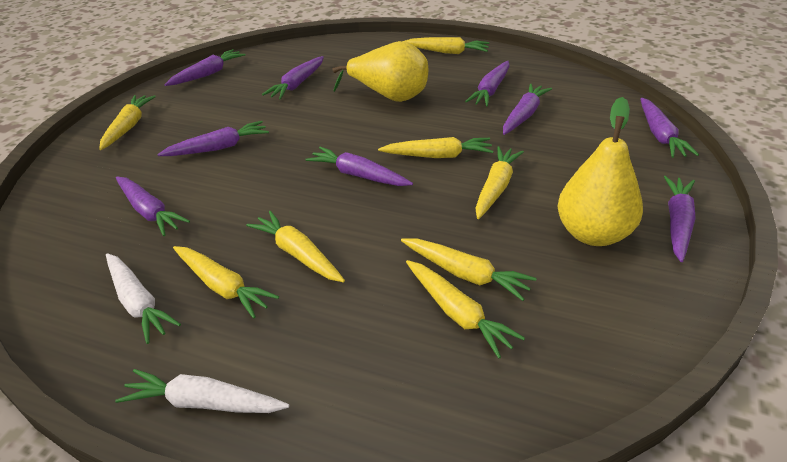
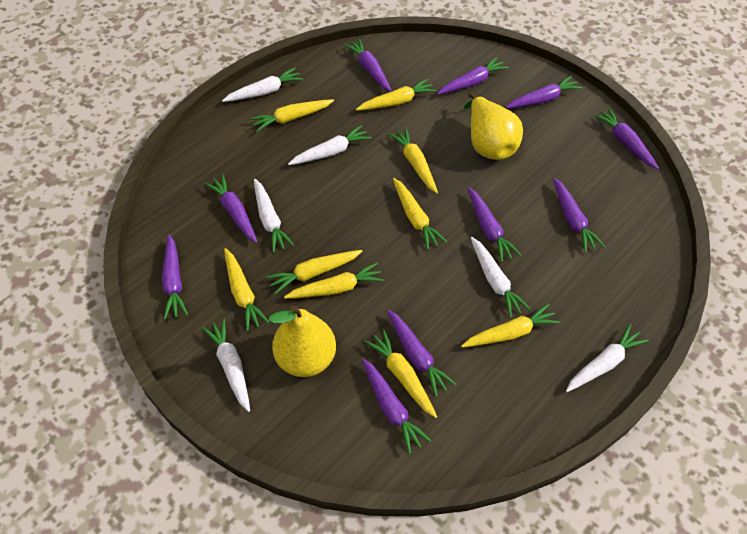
purple carrot: 9 -> 10
white carrot: 2 -> 6
yellow carrot: 8 -> 9

